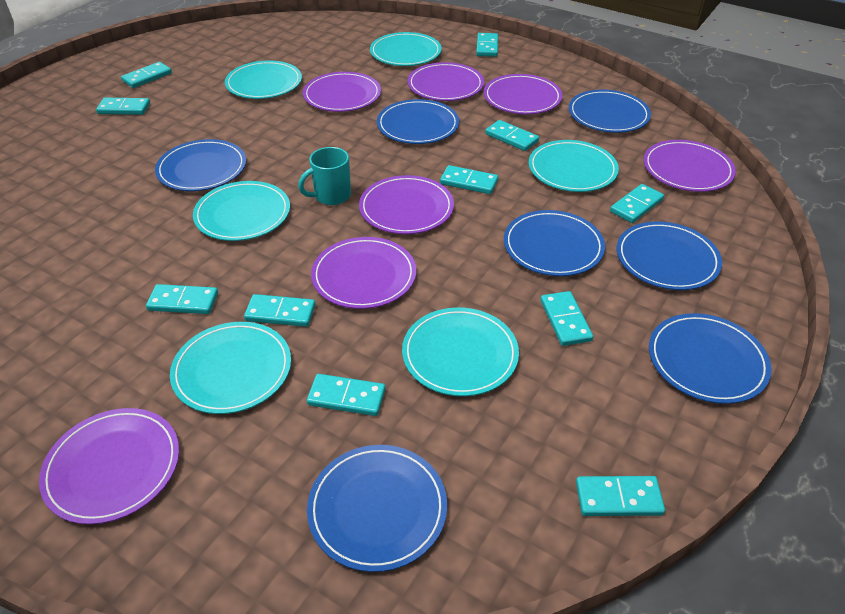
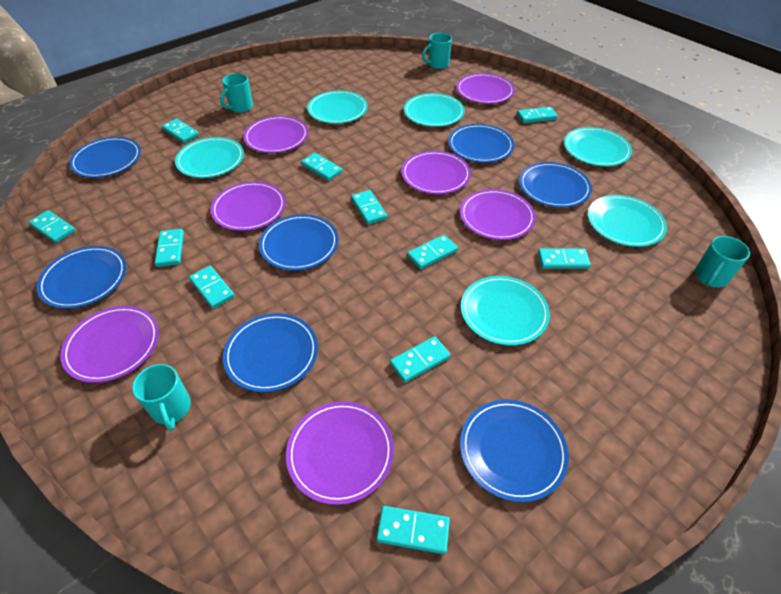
turquoise mug: 1 -> 4

